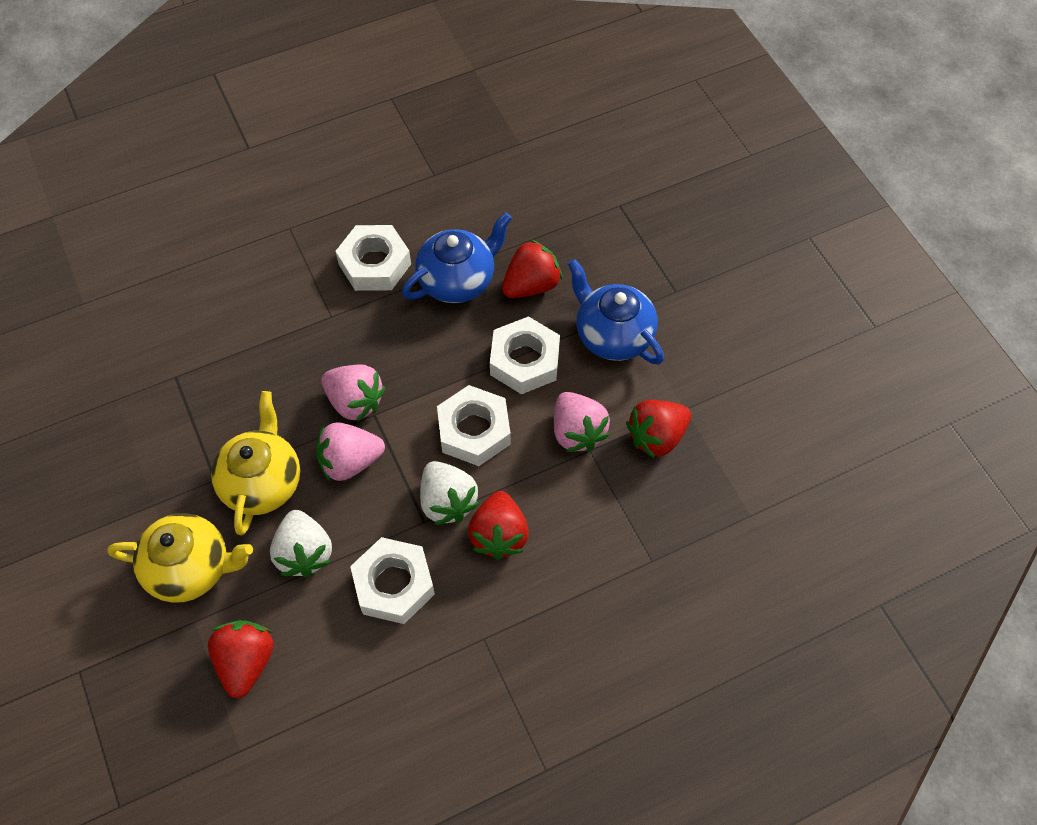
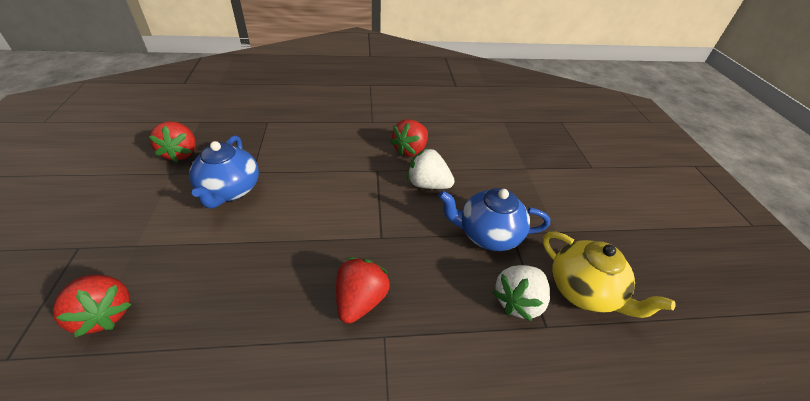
pink strawberry: 3 -> 0
white nut: 4 -> 0
yellow teapot: 2 -> 1

